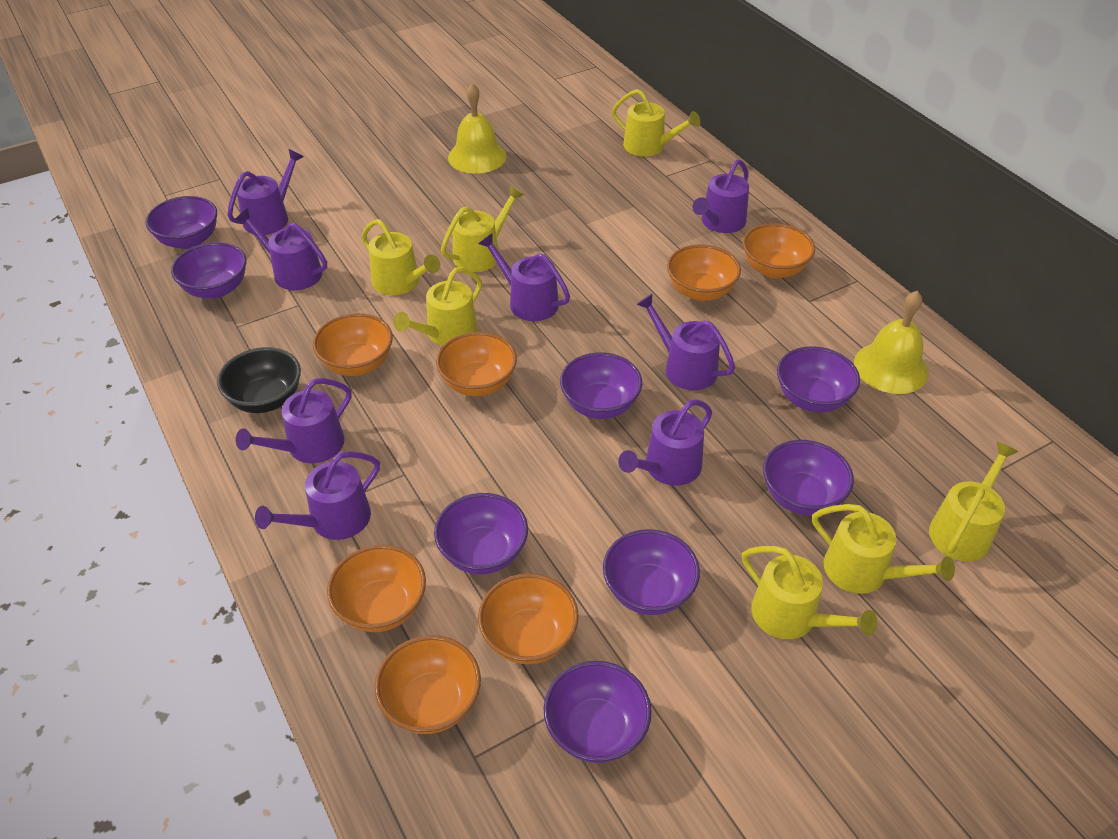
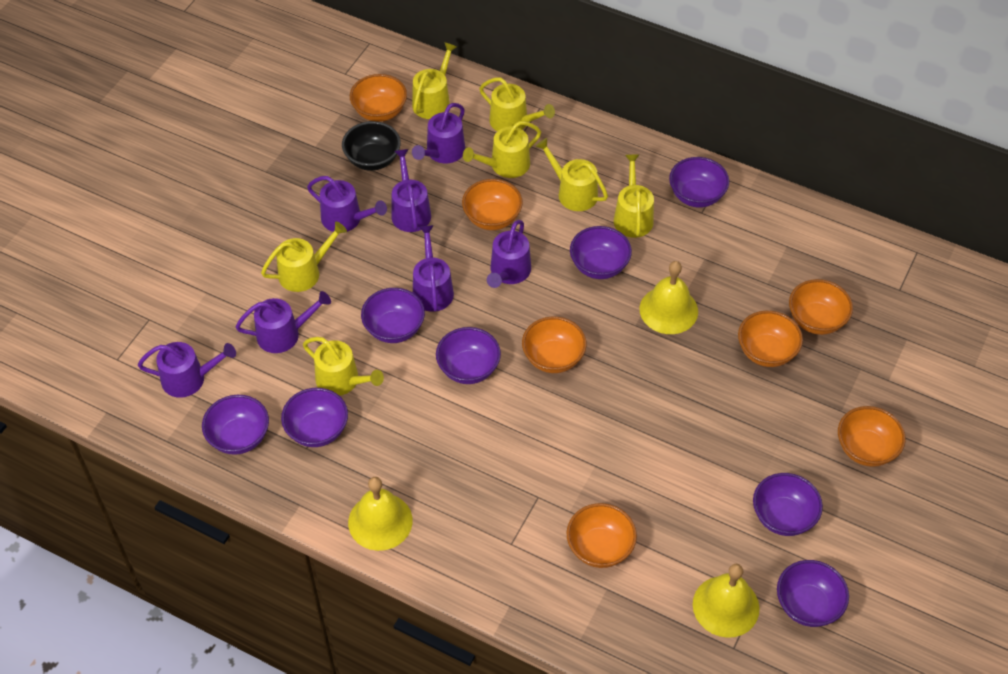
purple watering can: 8 -> 7
yellow bell: 2 -> 3

